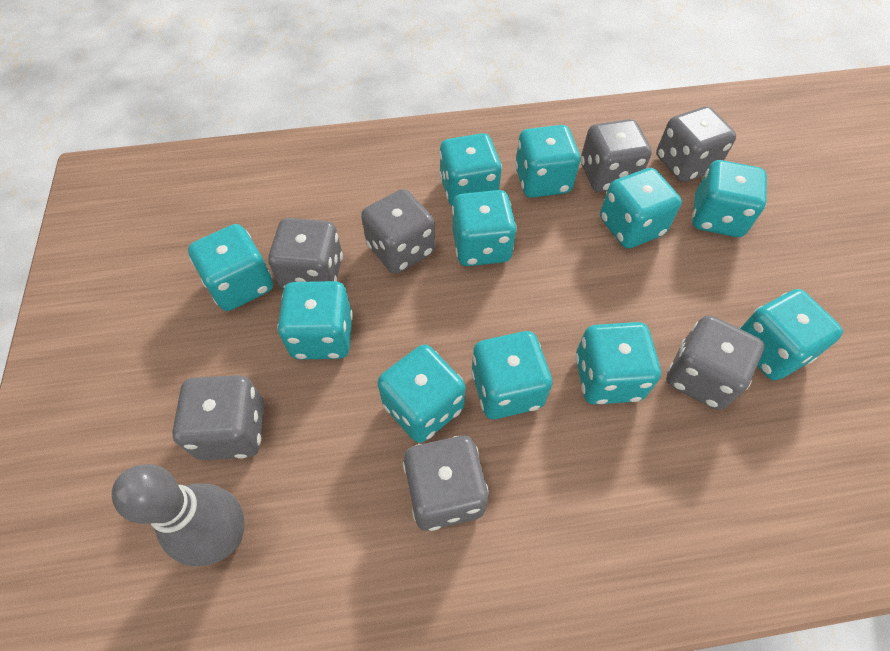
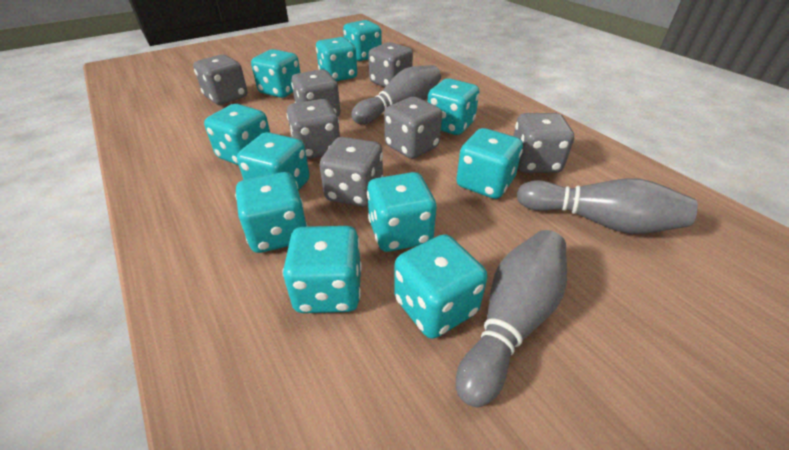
grey bowling pin: 1 -> 3

